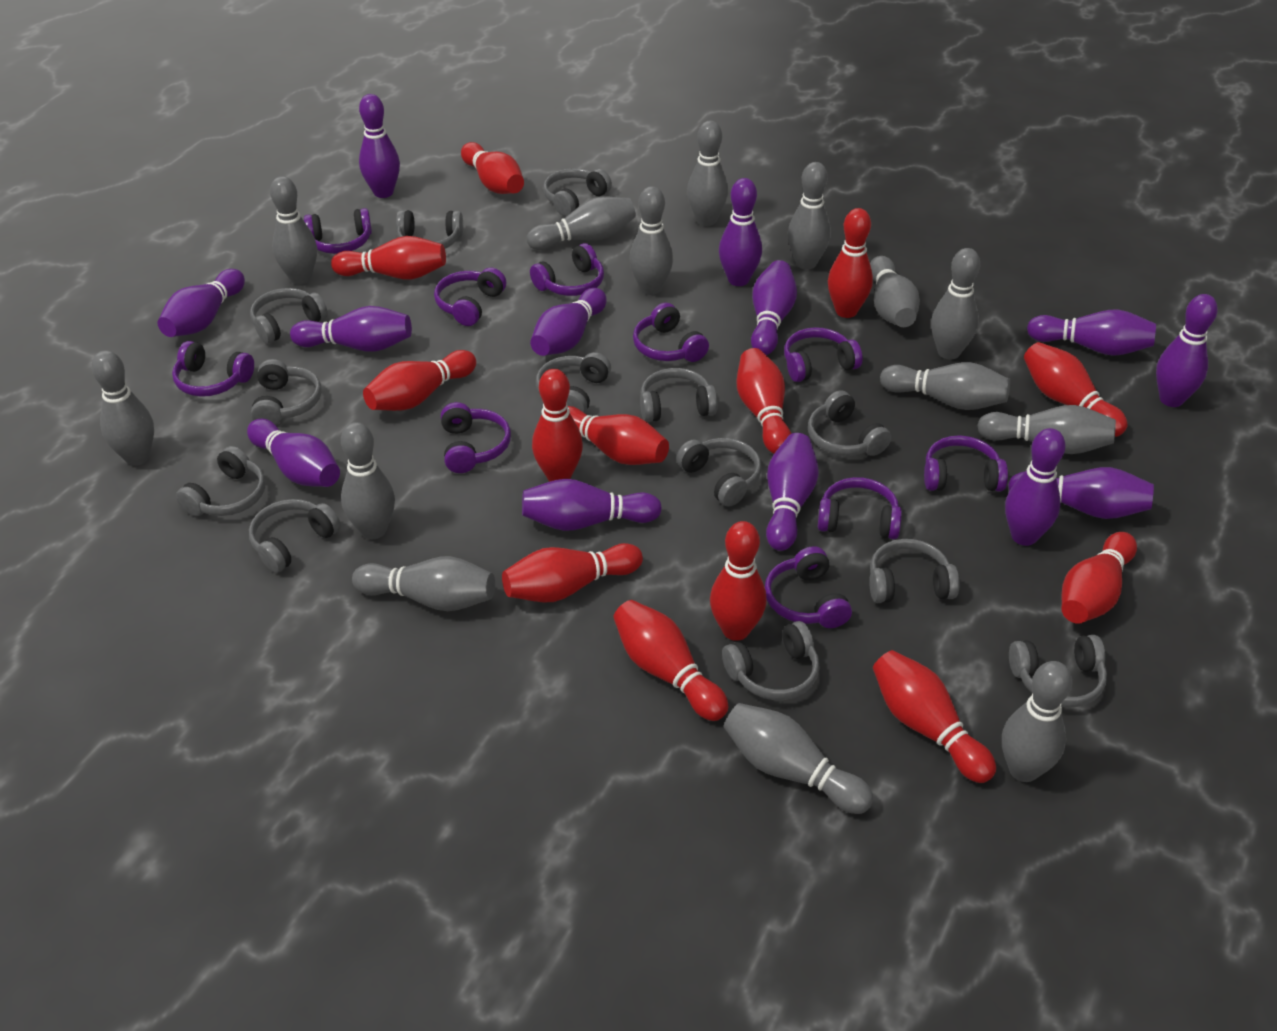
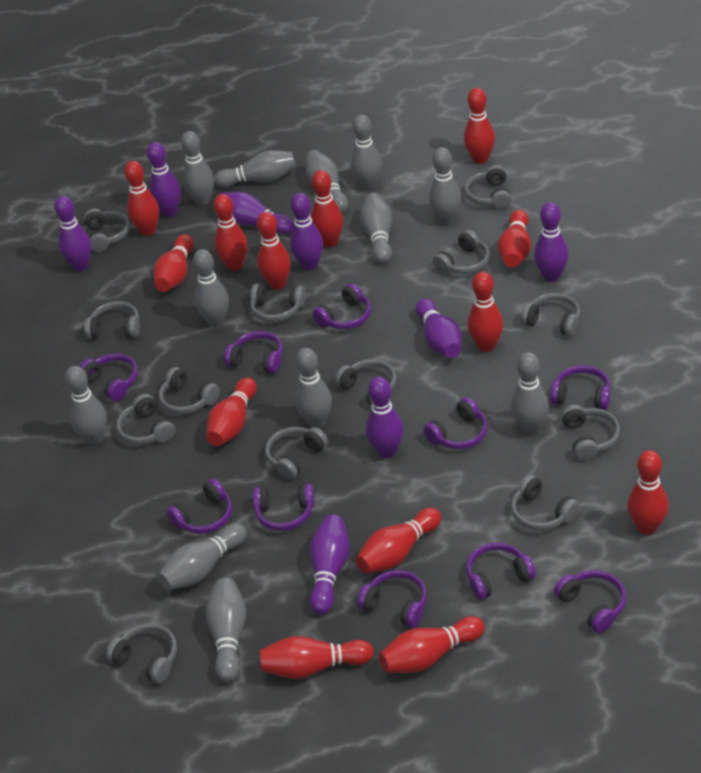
grey bowling pin: 14 -> 12
purple bowling pin: 13 -> 8

